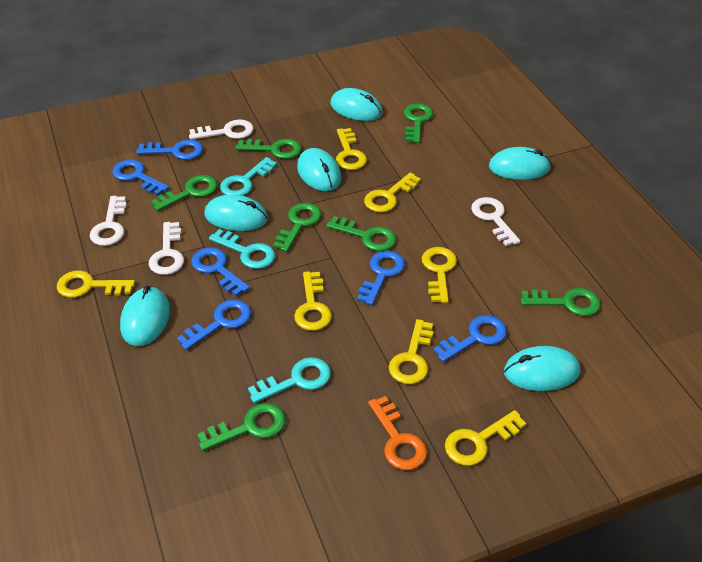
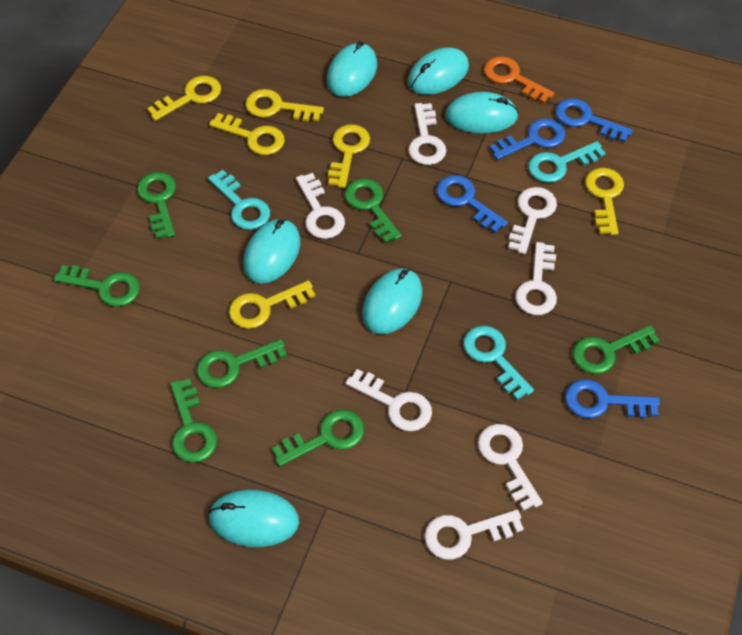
blue key: 6 -> 4
white key: 4 -> 7
yellow key: 7 -> 6

